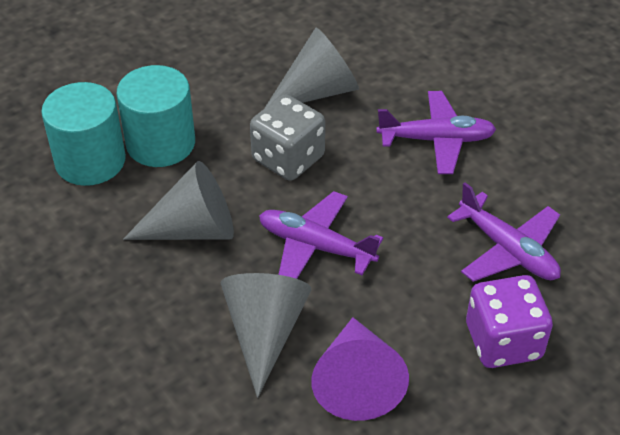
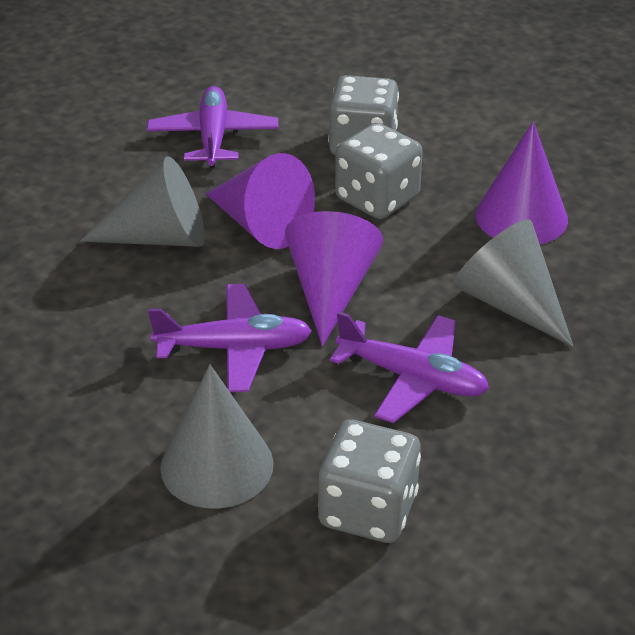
grey dice: 1 -> 3
purple cone: 1 -> 3
purple dice: 1 -> 0
turquoise cylinder: 2 -> 0

